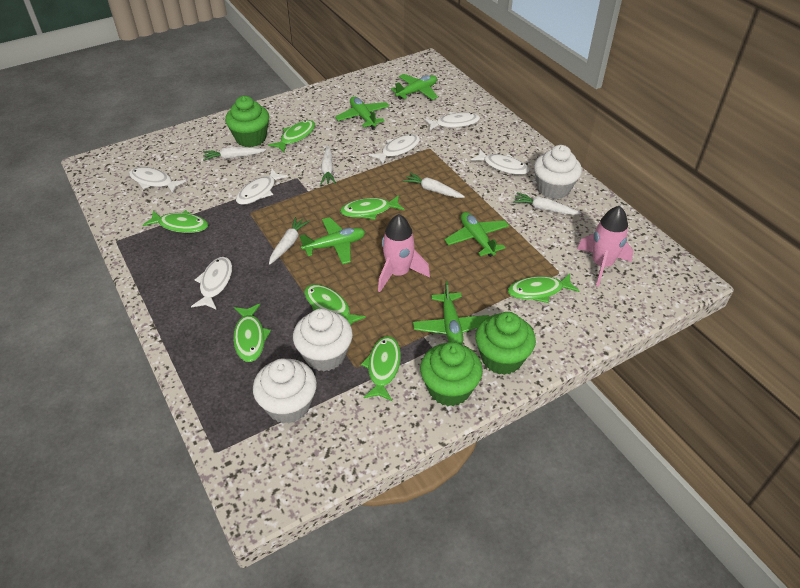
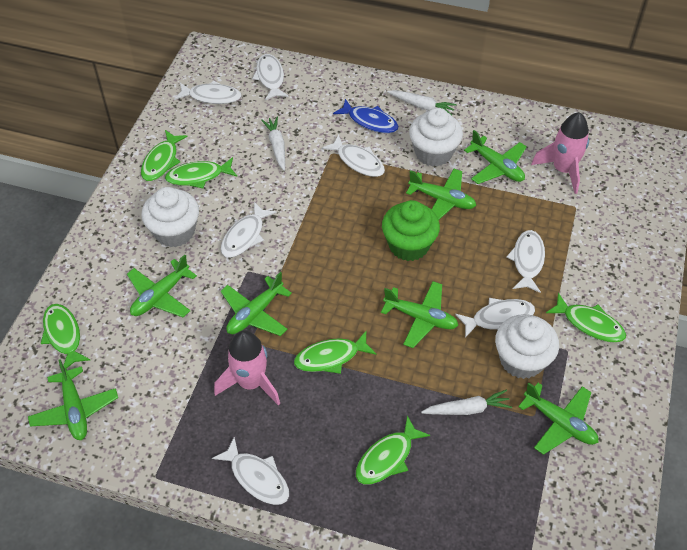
blue fish: 0 -> 1
green cupcake: 3 -> 1
green fish: 7 -> 6
green plane: 5 -> 7
white carrot: 5 -> 3
white fish: 6 -> 7

